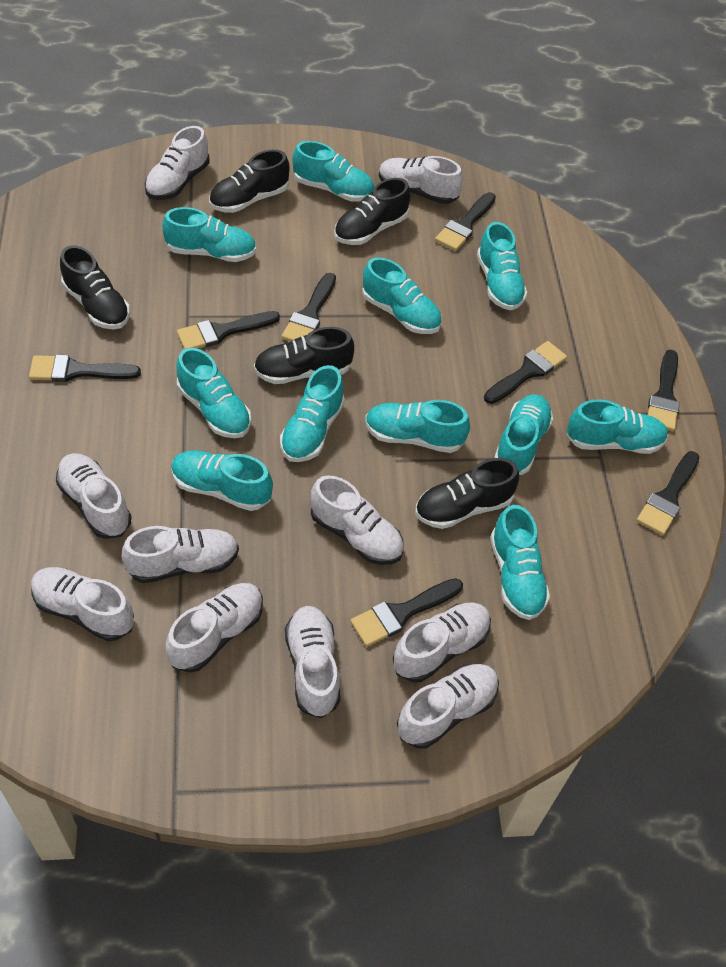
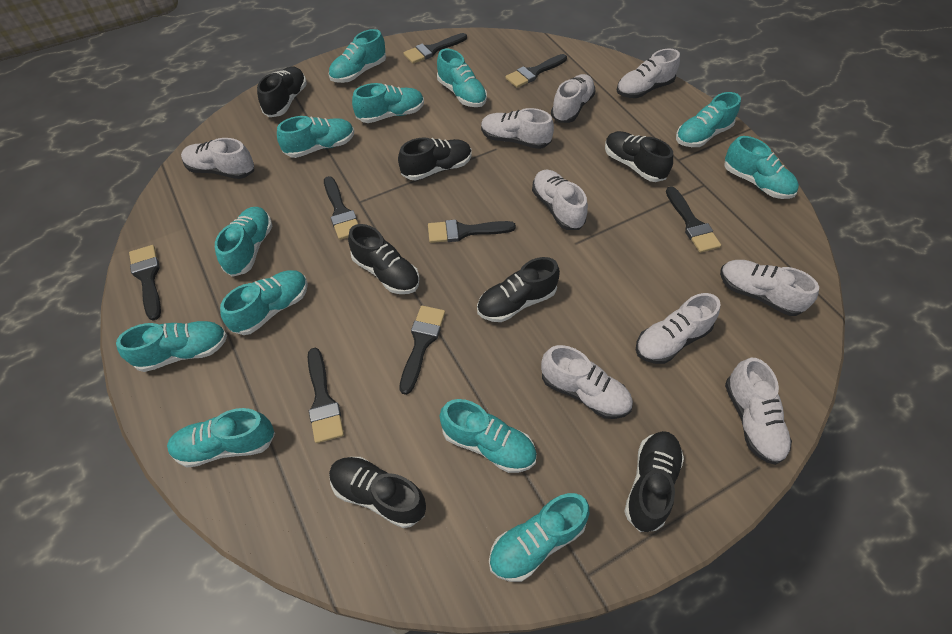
black shoe: 5 -> 7
turquoise shoe: 11 -> 12
white shoe: 10 -> 9

